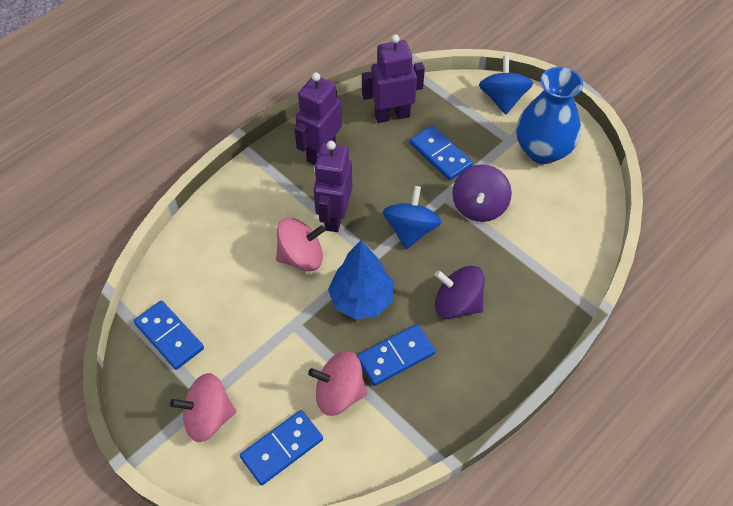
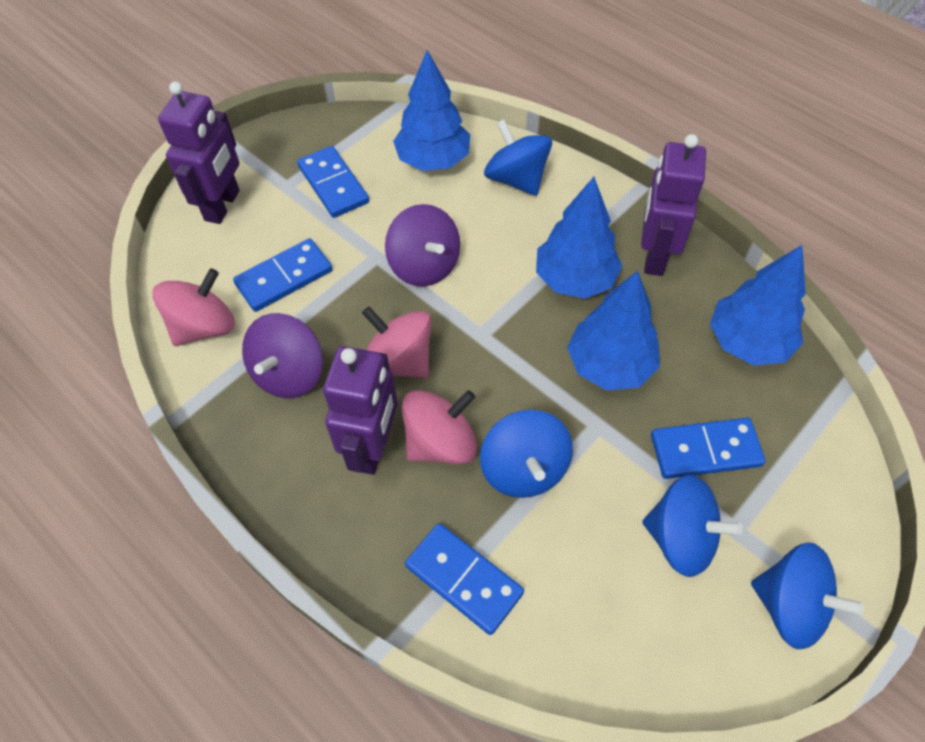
blue spinning top: 2 -> 4
blue tree: 1 -> 4
blue vase: 1 -> 0

